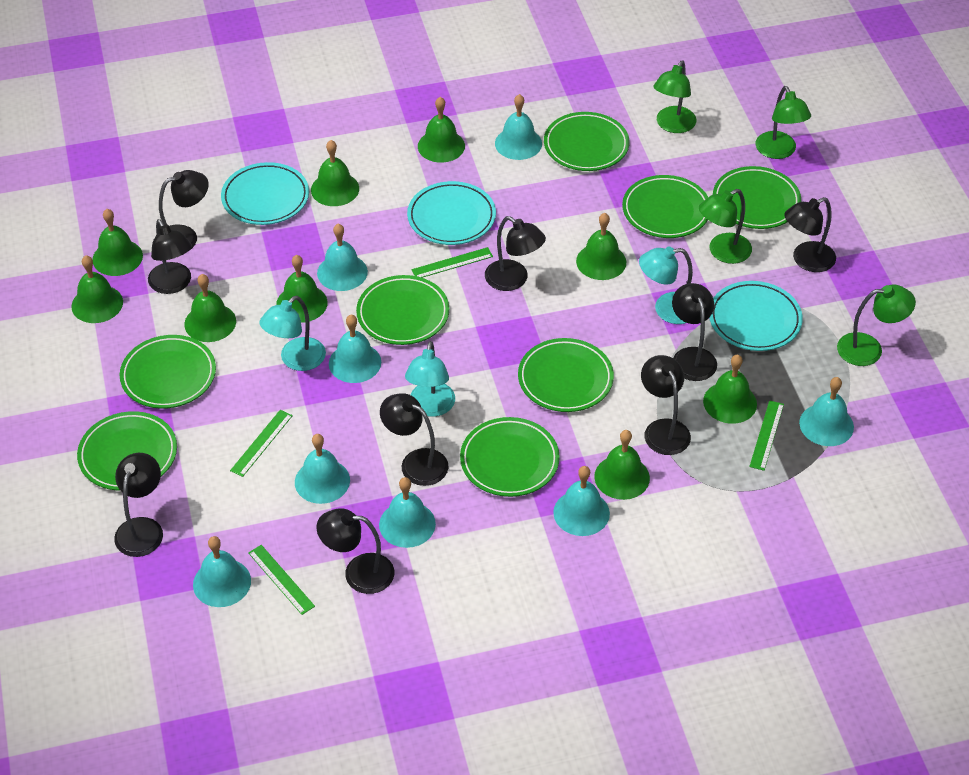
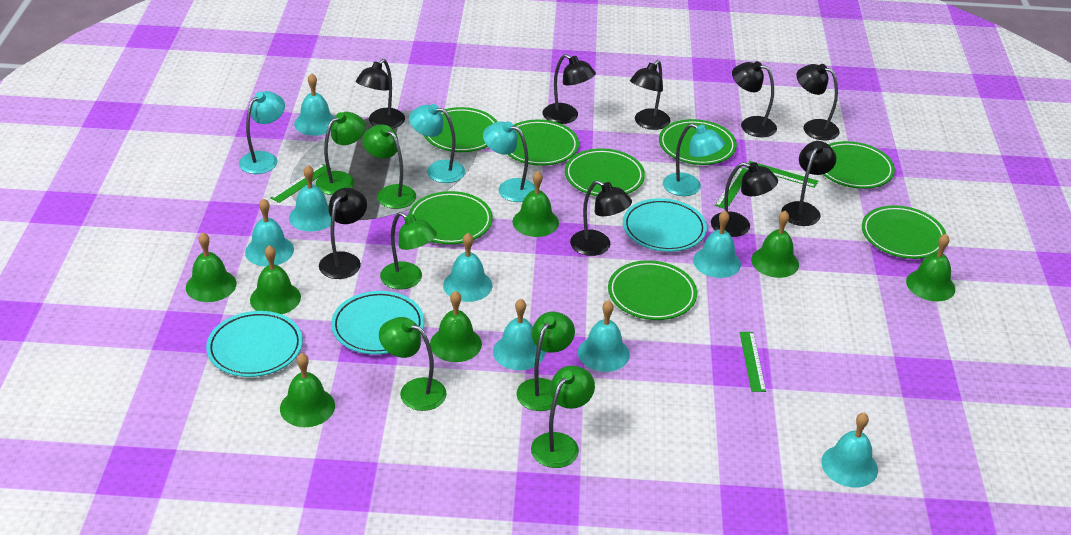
green bell: 9 -> 7
green lamp: 4 -> 6
turquoise lamp: 3 -> 4

